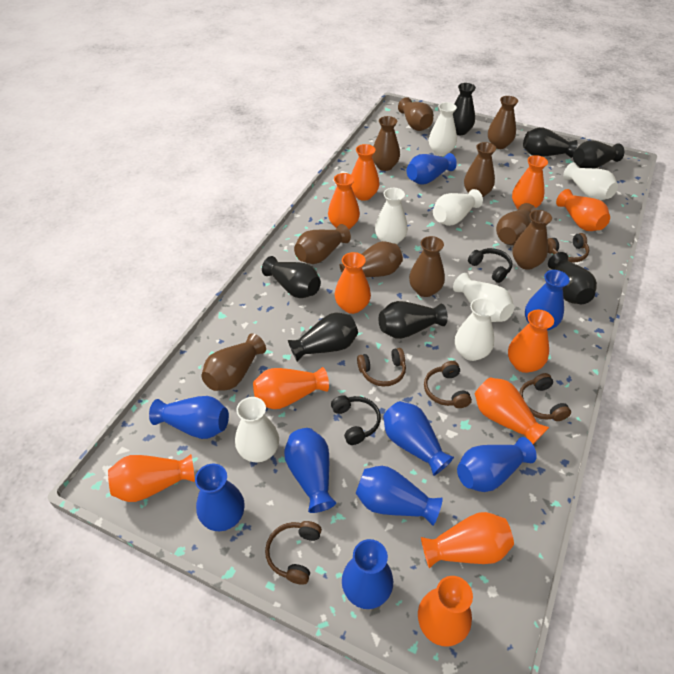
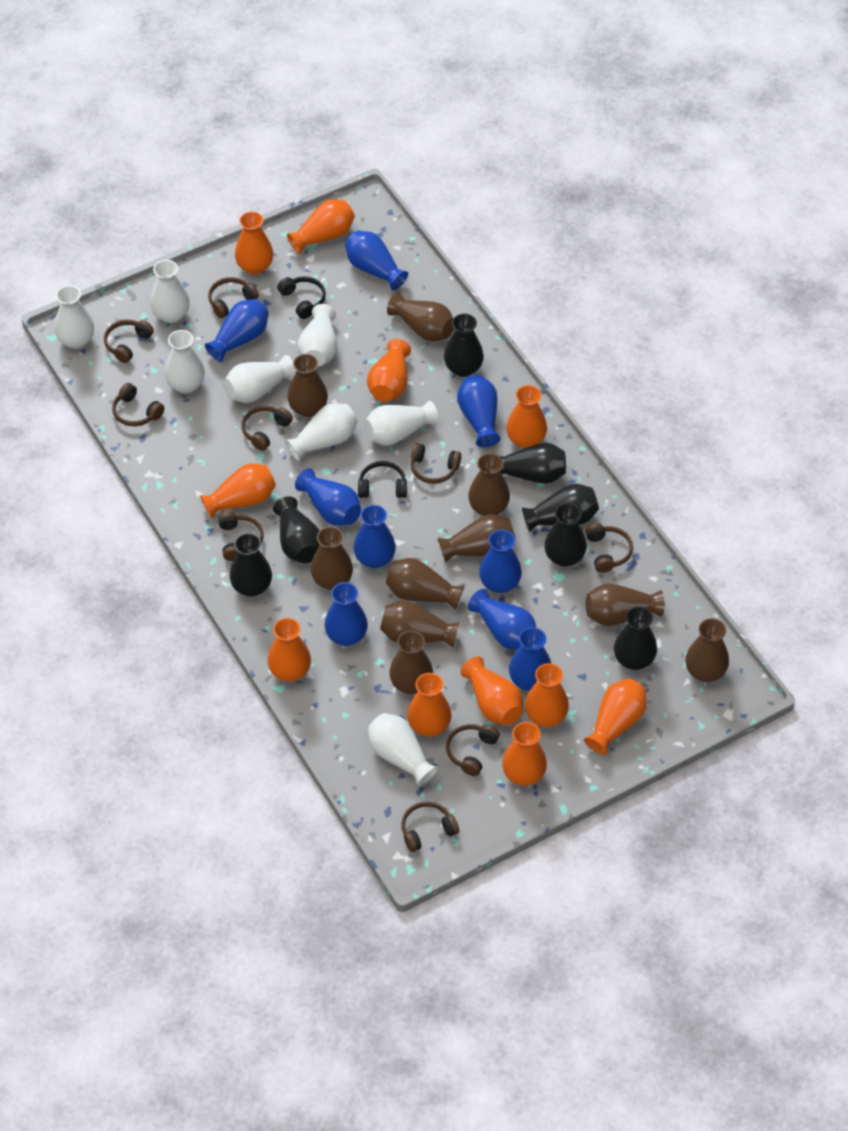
brown headphones: 5 -> 9
white vase: 7 -> 8

